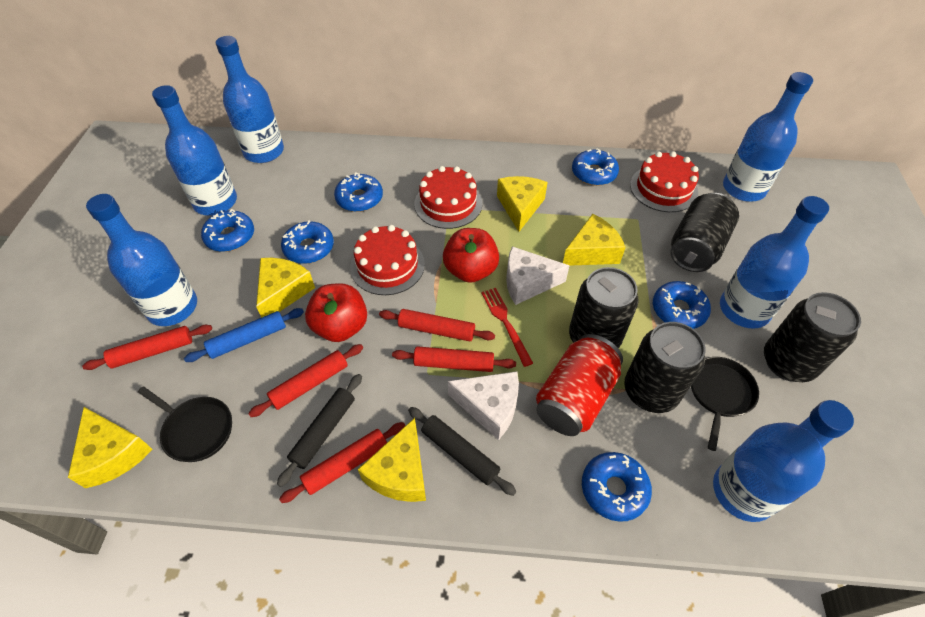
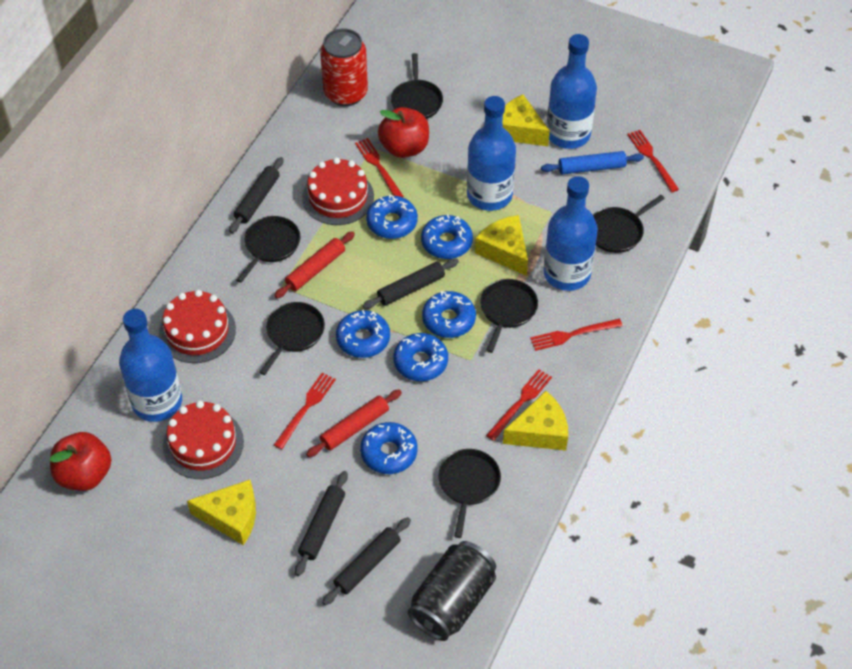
black can: 4 -> 1
black pan: 2 -> 6
black rolling pin: 2 -> 4
blue bottle: 6 -> 4
red fork: 1 -> 5
red rolling pin: 5 -> 2
white cheese: 2 -> 0
yellow cheese: 5 -> 4

